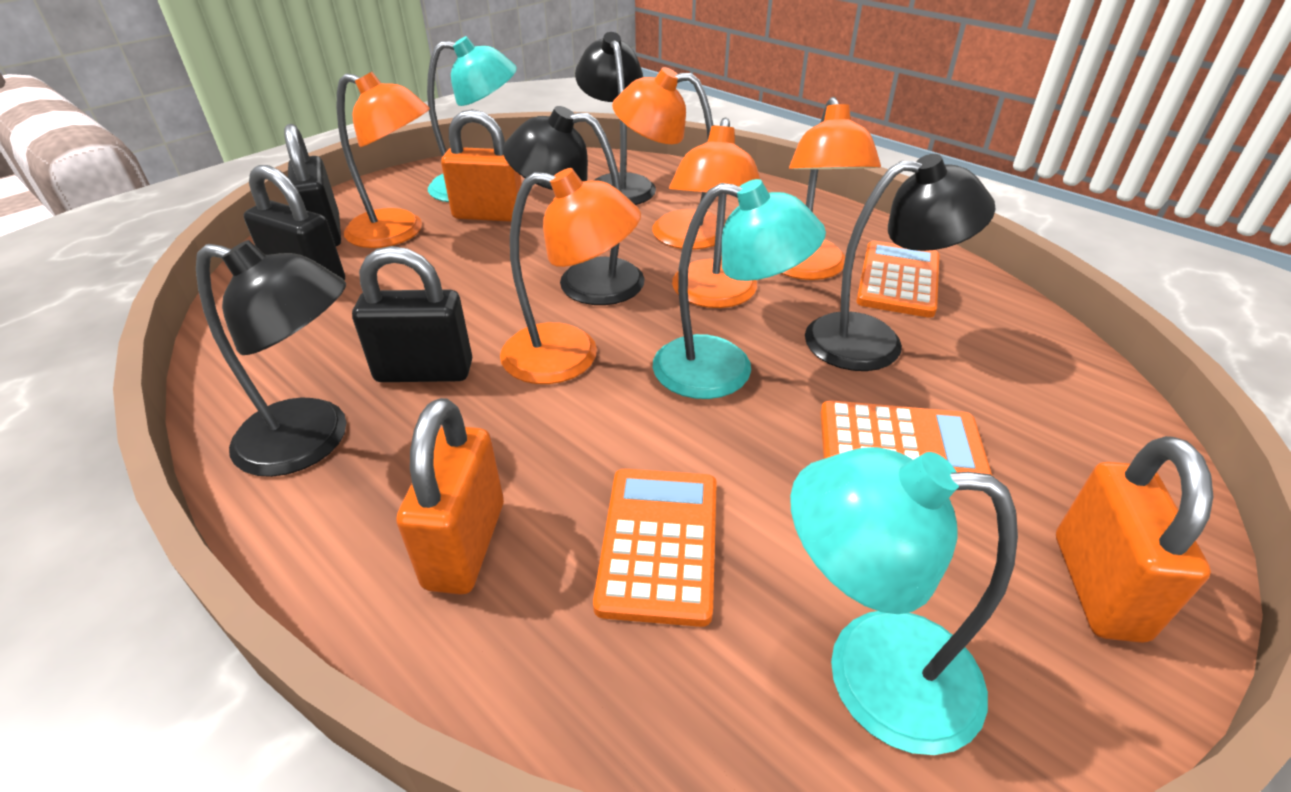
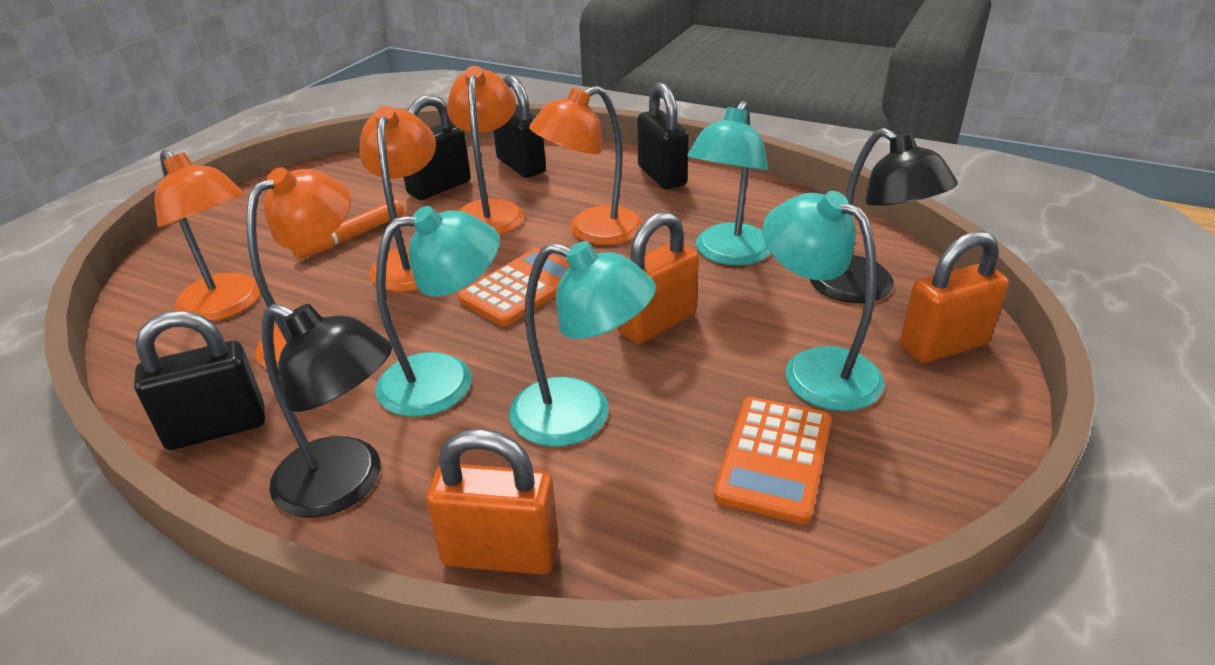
black lamp: 4 -> 2
black padlock: 3 -> 4
orange calculator: 3 -> 2
orange marker: 0 -> 1
turquoise lamp: 3 -> 4

